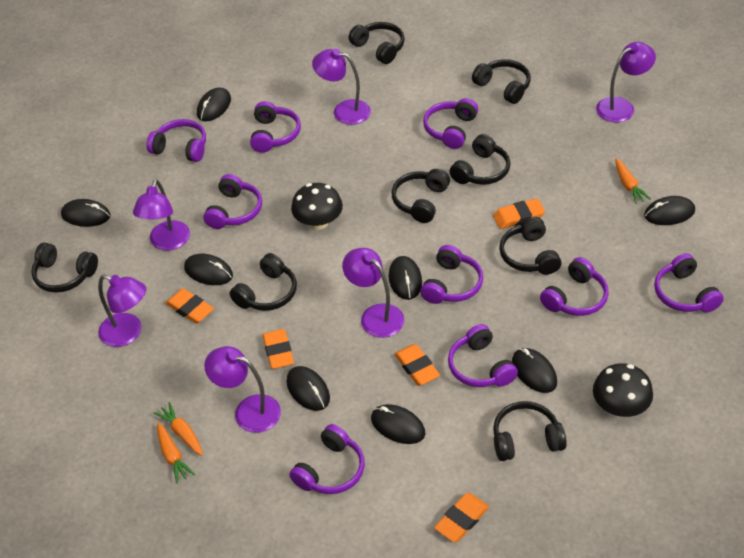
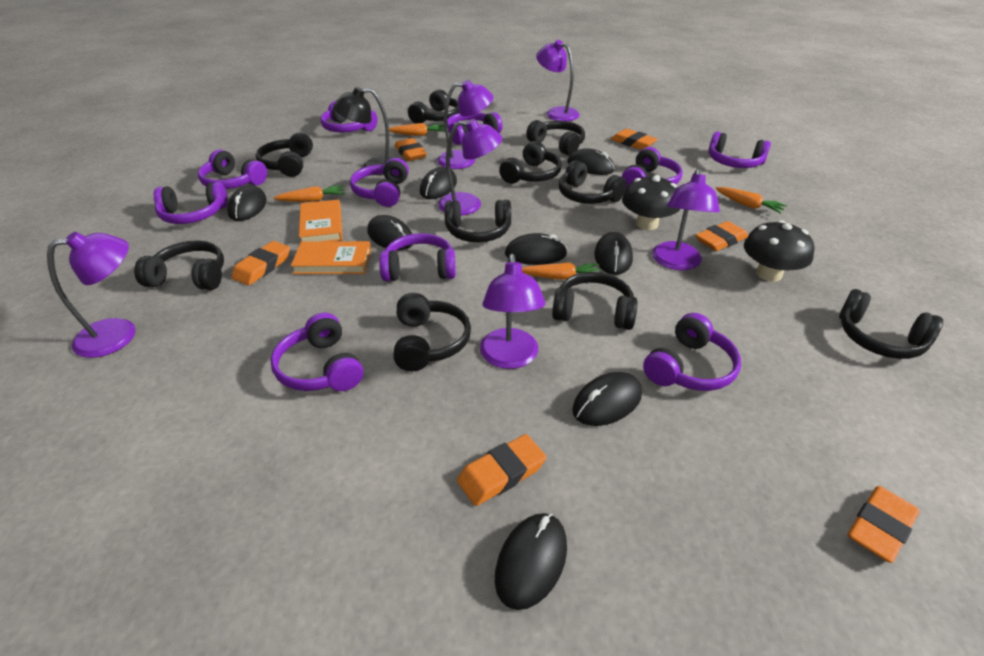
black headphones: 8 -> 10
black lamp: 0 -> 1
orange book: 0 -> 2
orange carrot: 3 -> 4
orange eraser: 5 -> 6
purple headphones: 9 -> 10

